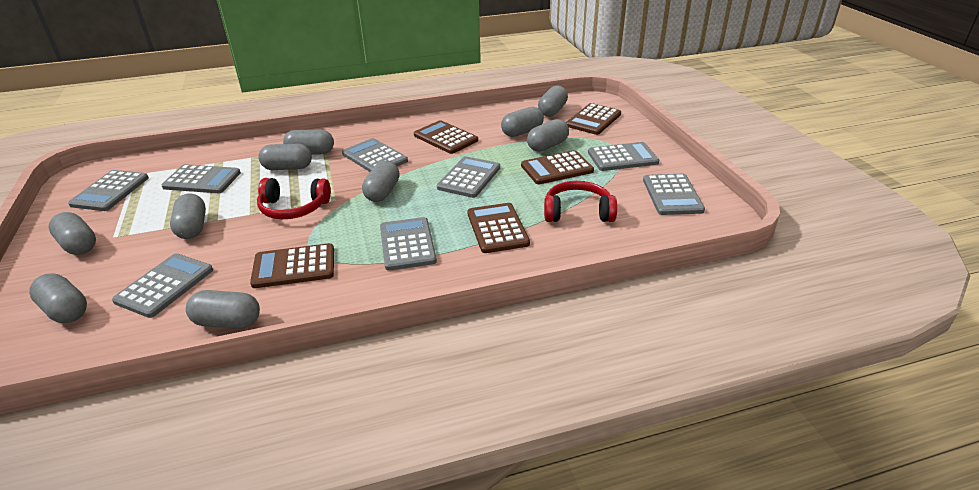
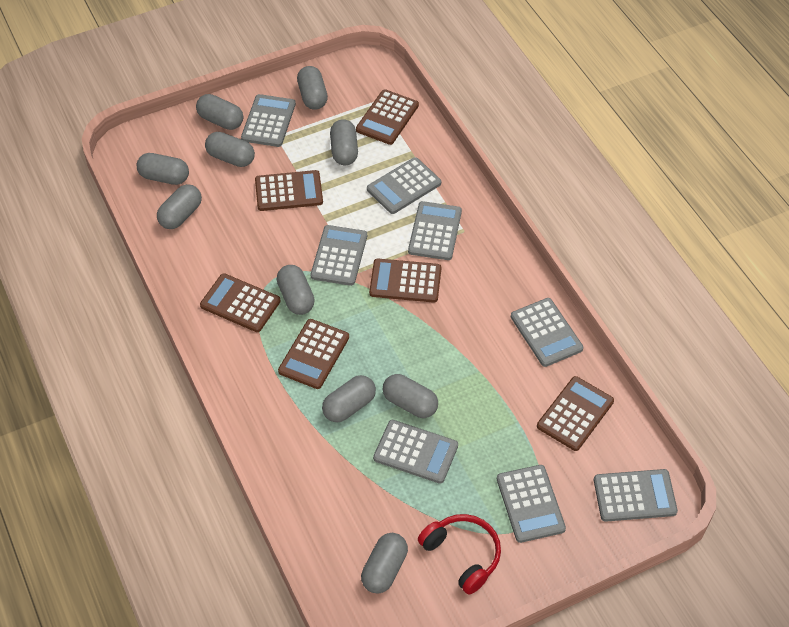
brown calculator: 5 -> 6
red headphones: 2 -> 1

